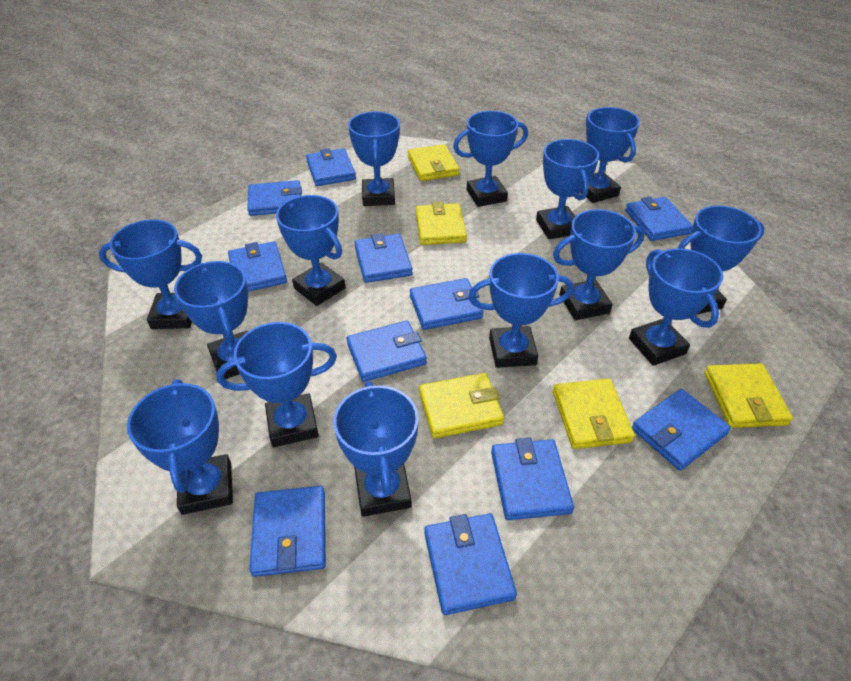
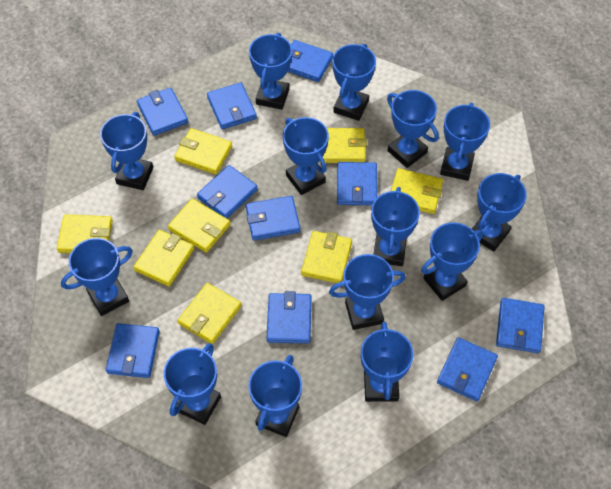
blue wallet: 11 -> 10
yellow wallet: 5 -> 8

